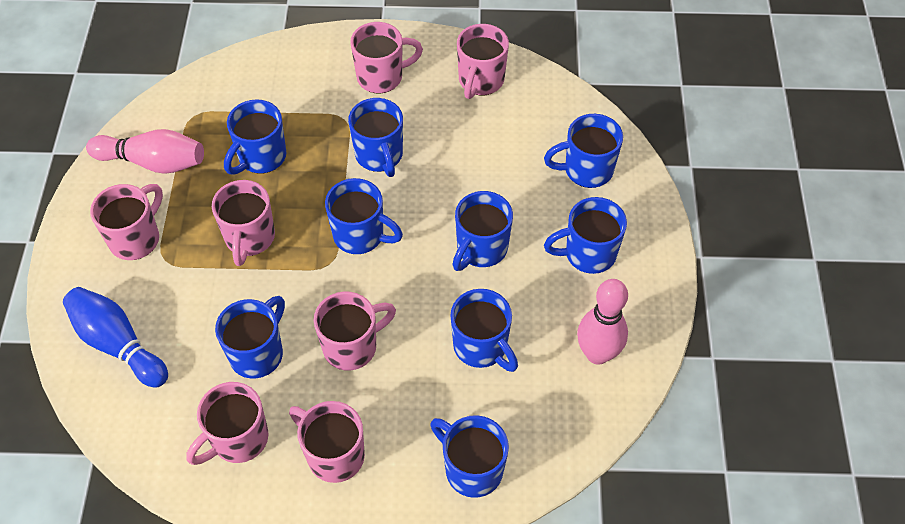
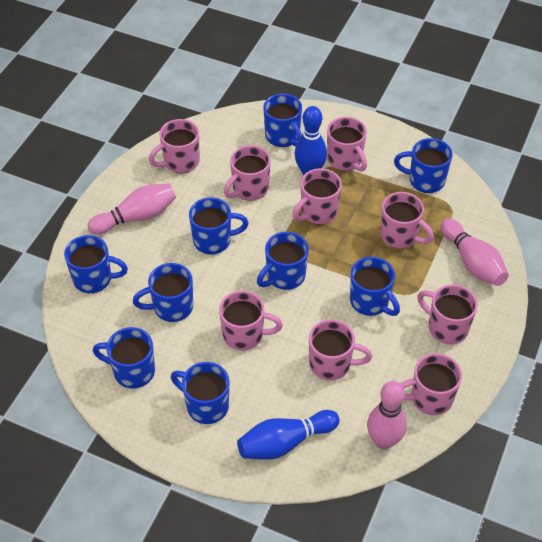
blue bowling pin: 1 -> 2
pink bowling pin: 2 -> 3
pink mug: 7 -> 9

